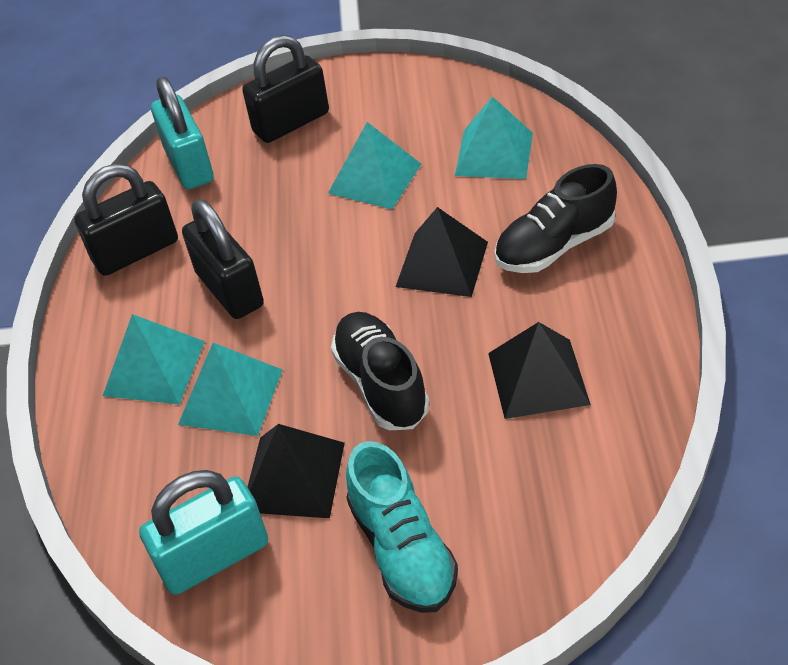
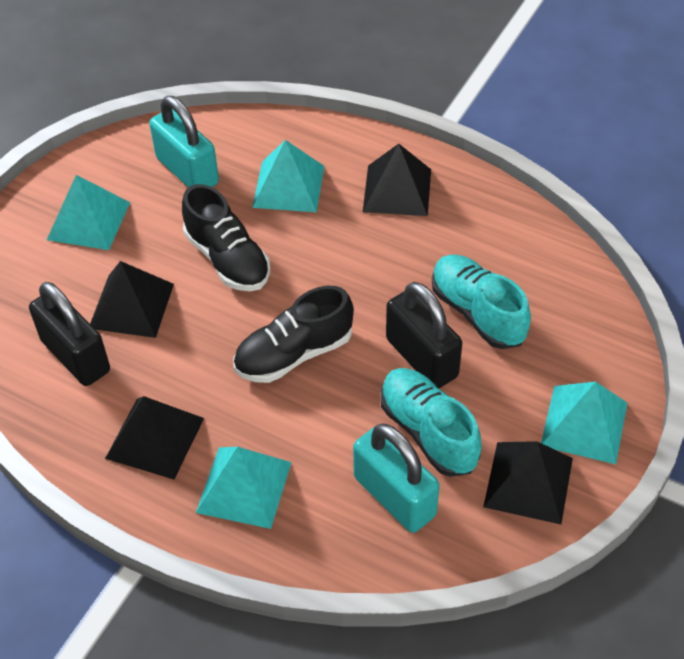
black padlock: 3 -> 2
black pyramid: 3 -> 4
turquoise shoe: 1 -> 2

